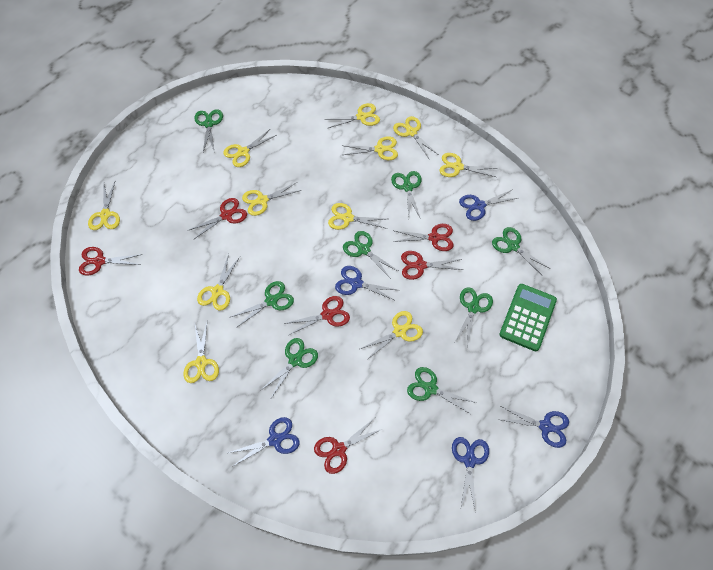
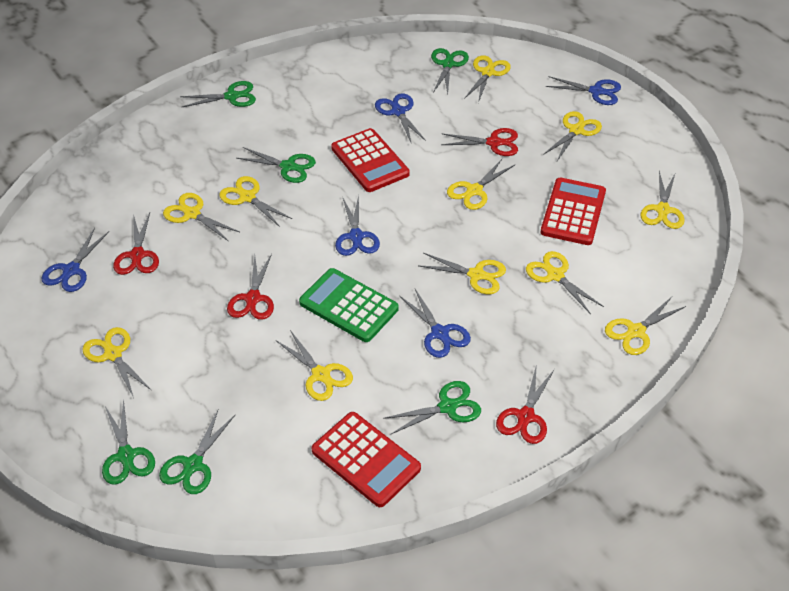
green scissors: 8 -> 6
red calculator: 0 -> 3
red scissors: 6 -> 4

